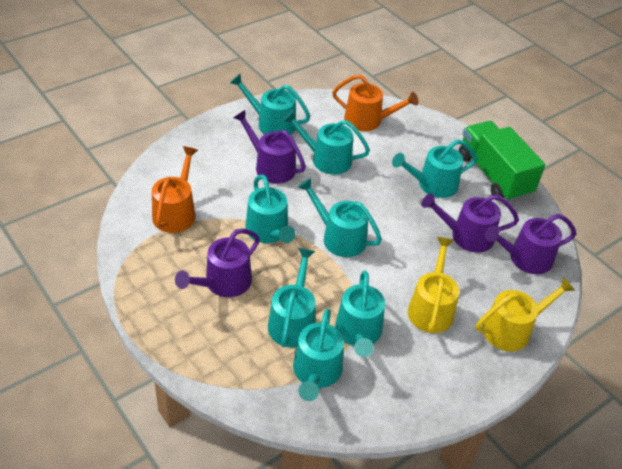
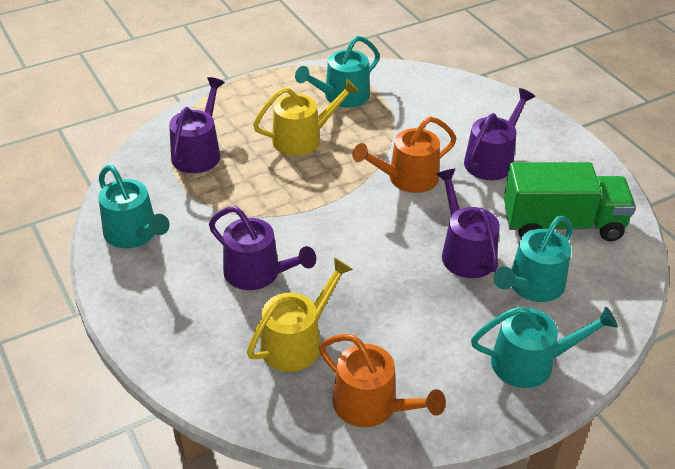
turquoise watering can: 8 -> 4

